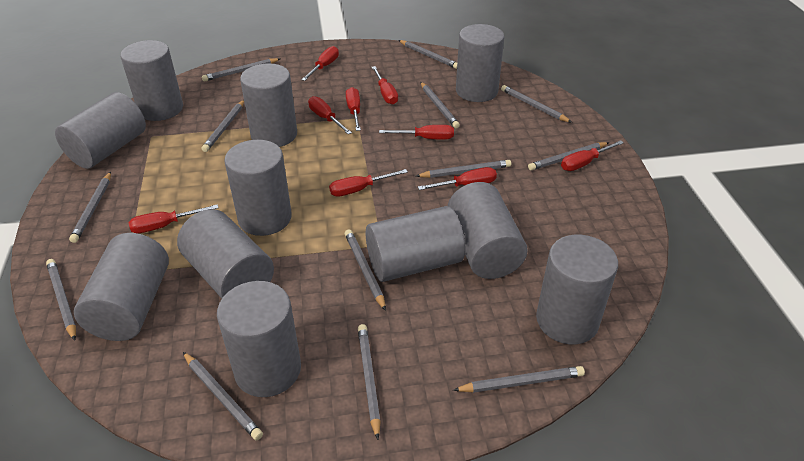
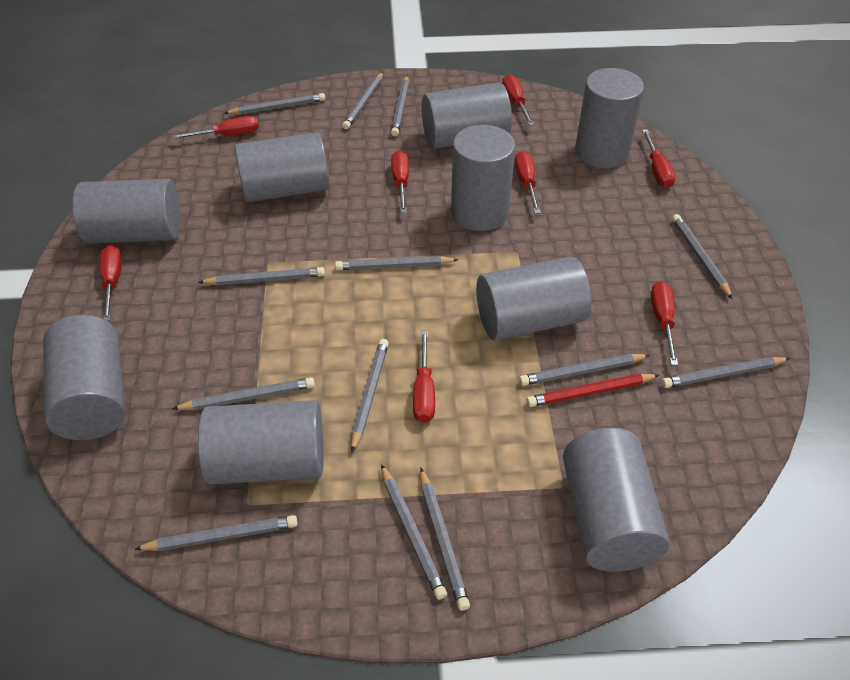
grey cylinder: 11 -> 9
red pencil: 0 -> 1
red screwdriver: 9 -> 8

